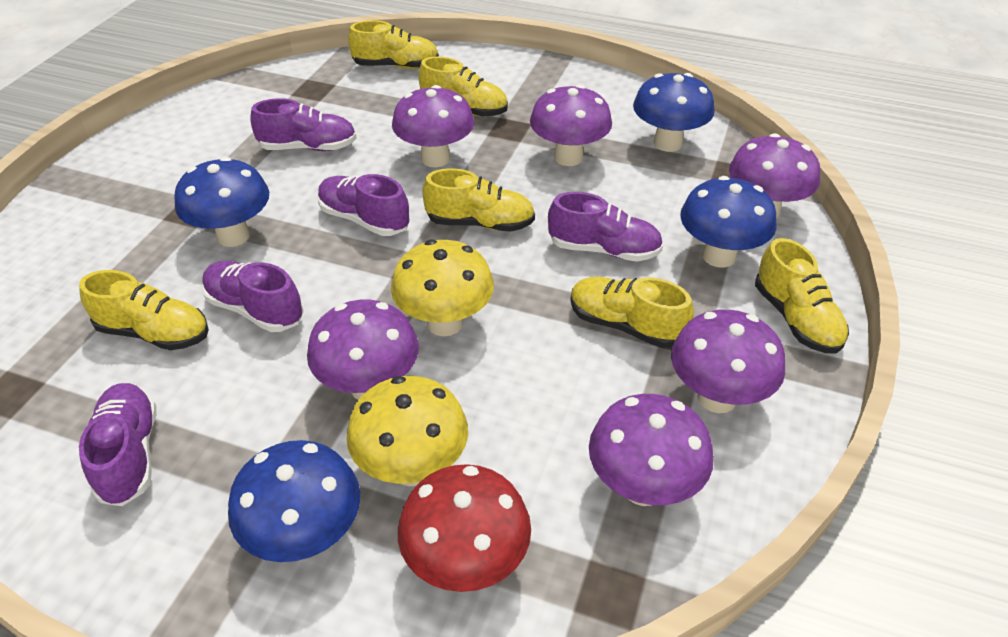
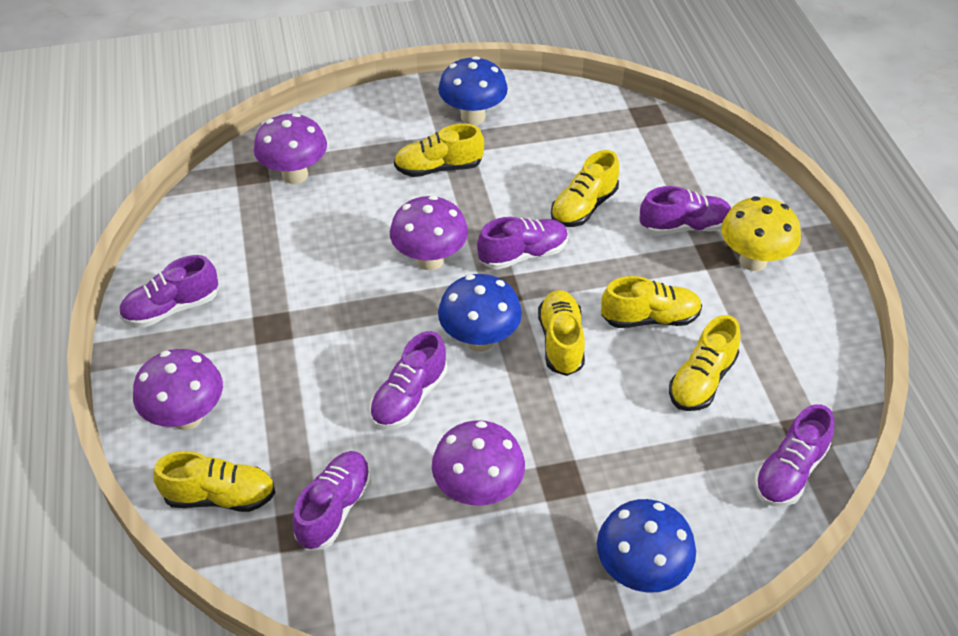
blue mushroom: 4 -> 3
purple mushroom: 6 -> 4
purple shoe: 5 -> 6
red mushroom: 1 -> 0
yellow mushroom: 2 -> 1

